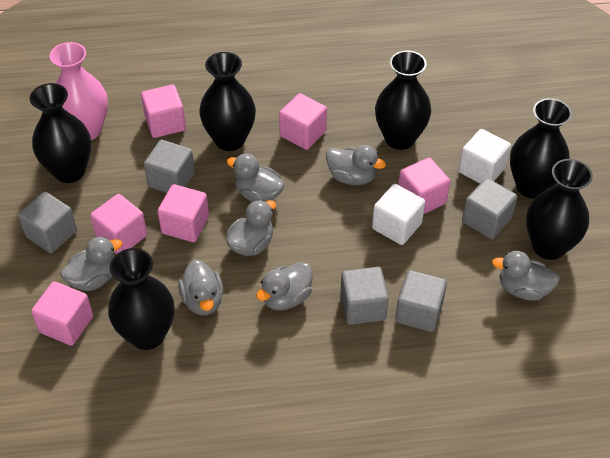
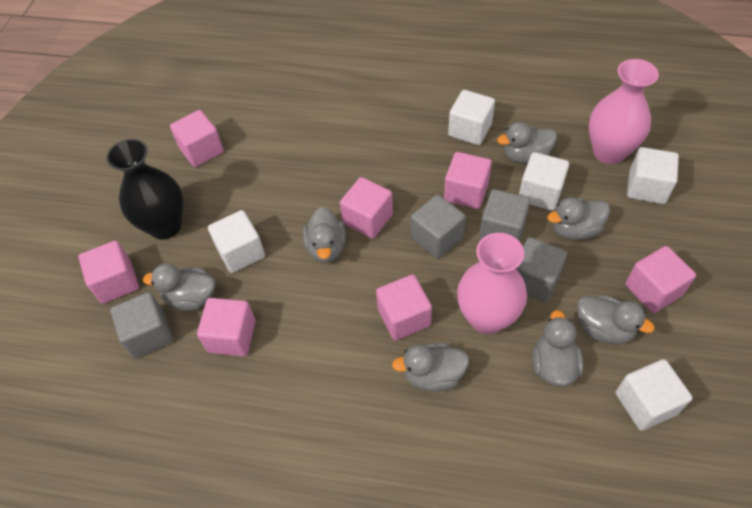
black vase: 6 -> 1
grey cube: 5 -> 4
pink cube: 6 -> 7
pink vase: 1 -> 2
white cube: 2 -> 5

